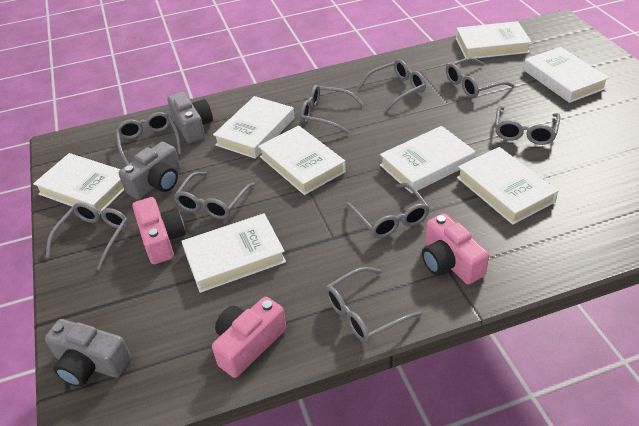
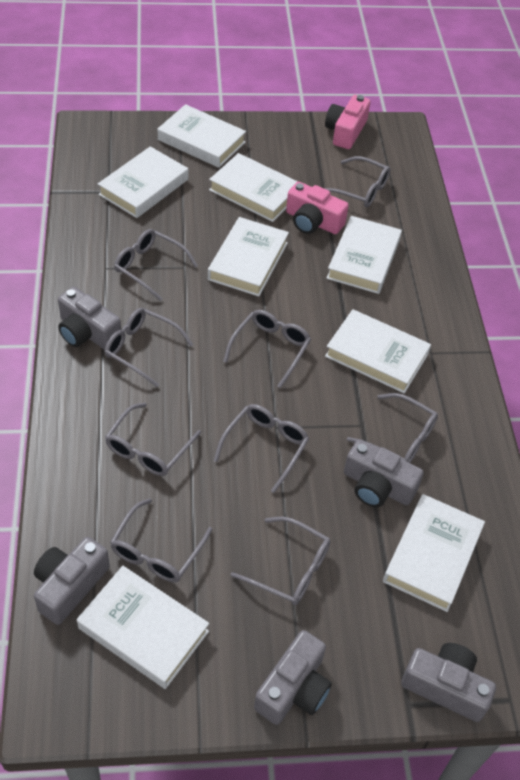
grey camera: 3 -> 5
pink camera: 3 -> 2

